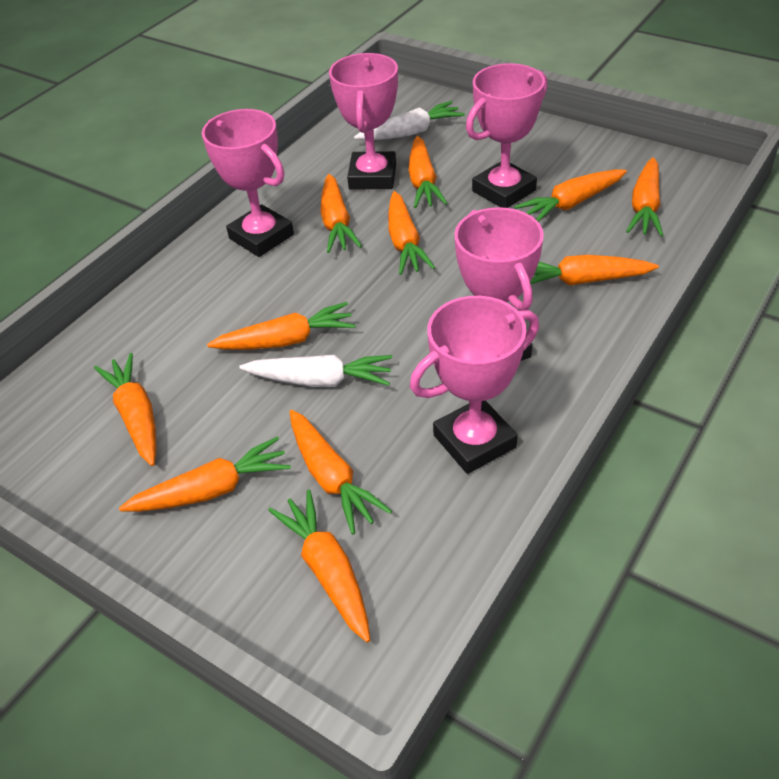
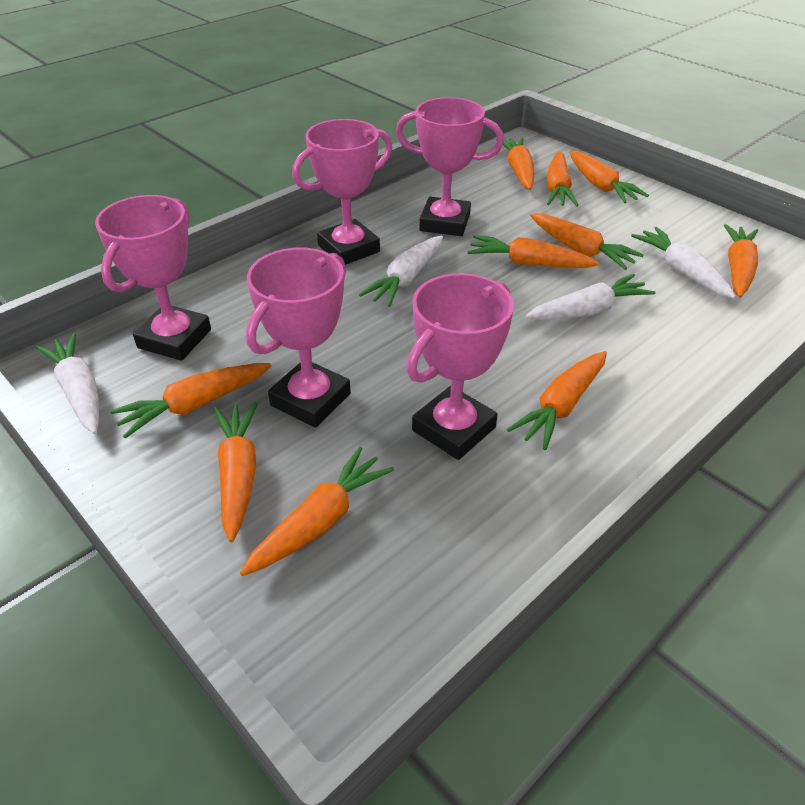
orange carrot: 11 -> 10
white carrot: 2 -> 4

